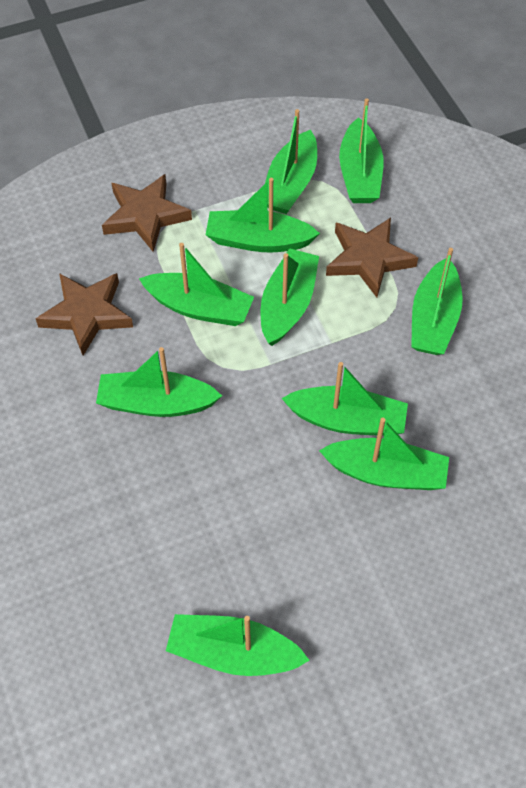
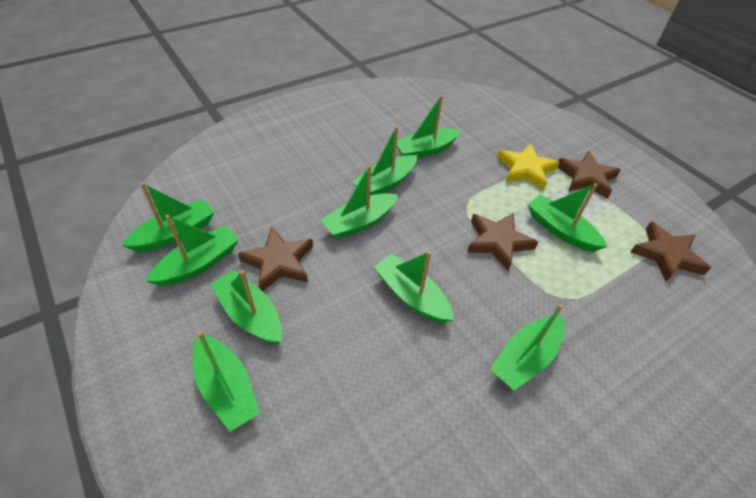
brown star: 3 -> 4
yellow star: 0 -> 1

